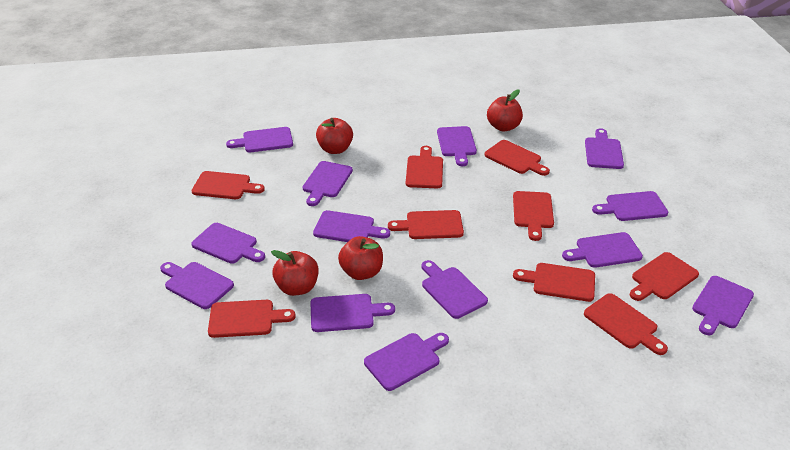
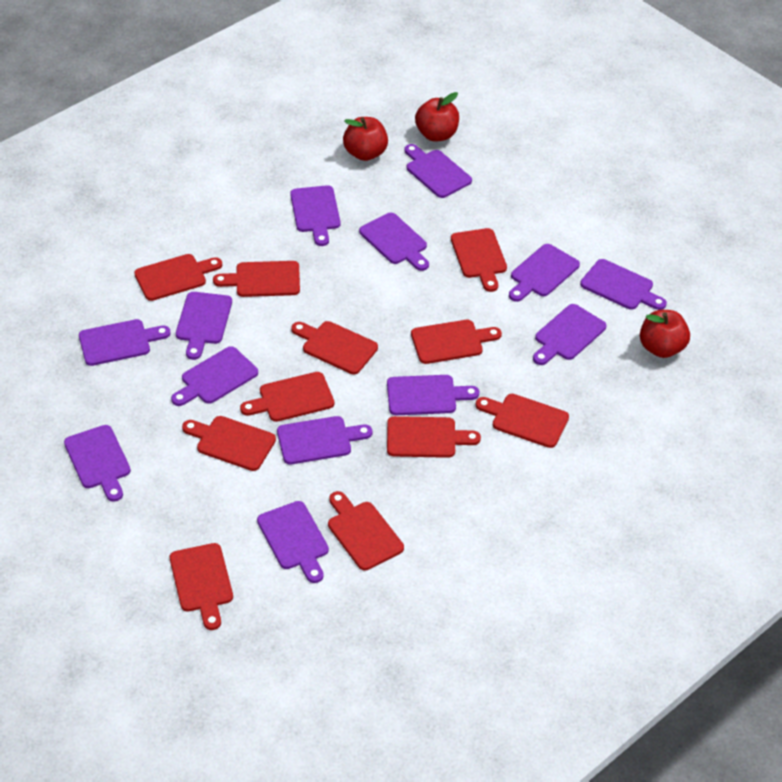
red apple: 4 -> 3
red cutting board: 9 -> 11

